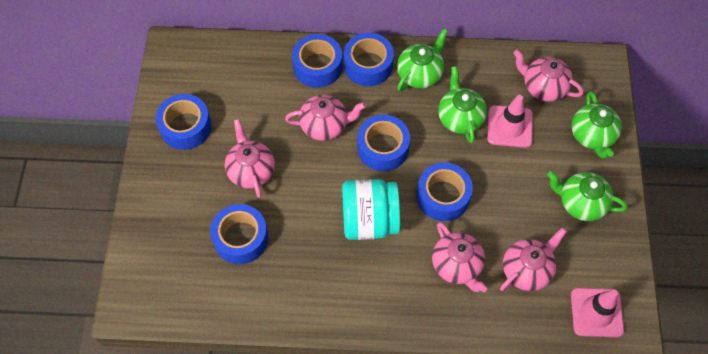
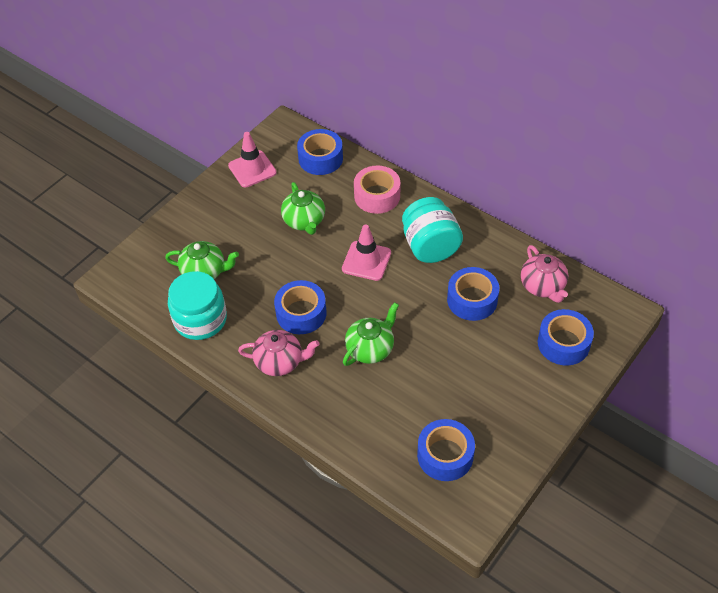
blue tape: 6 -> 5
green teapot: 4 -> 3
pink tape: 0 -> 1
pink teapot: 5 -> 2
turquoise jar: 1 -> 2

